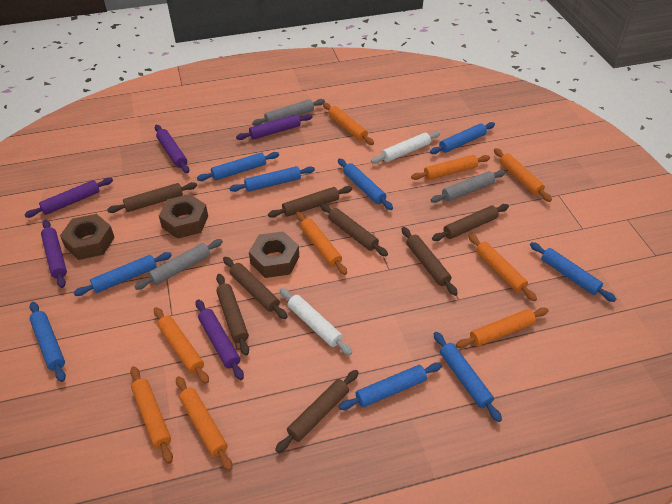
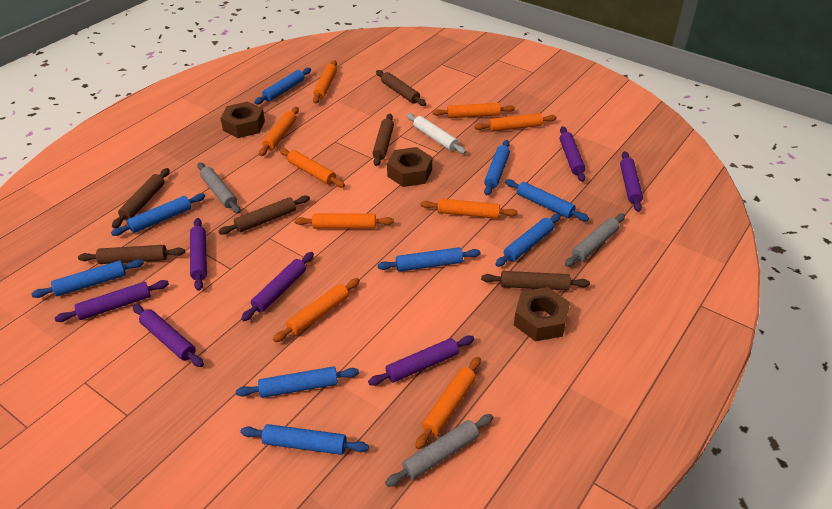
brown rolling pin: 8 -> 6
purple rolling pin: 5 -> 7
white rolling pin: 2 -> 1

